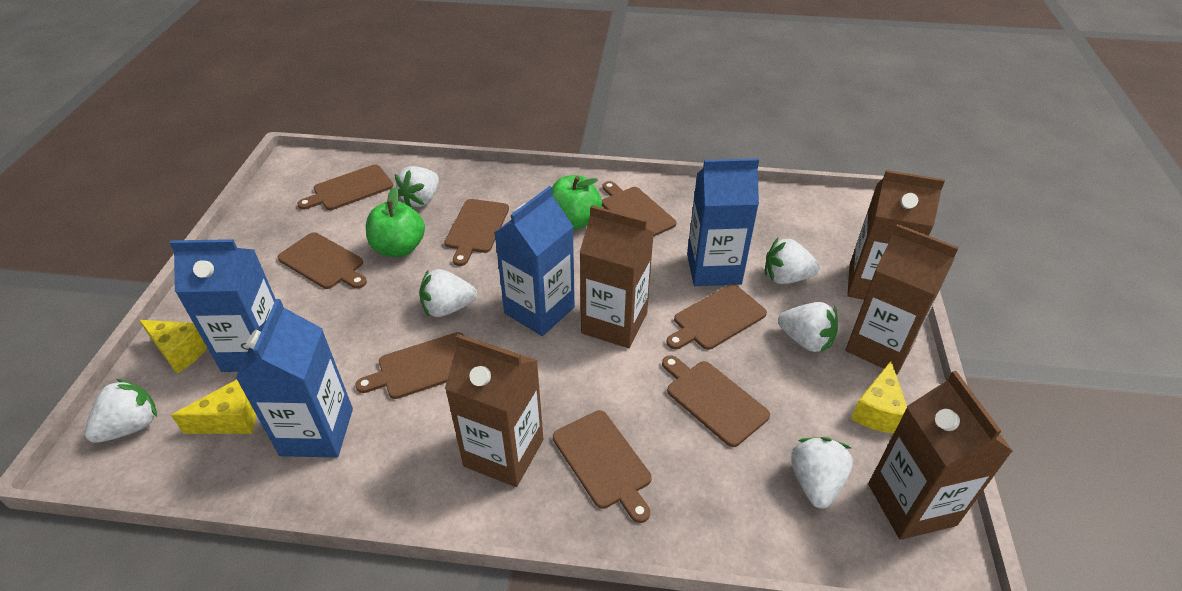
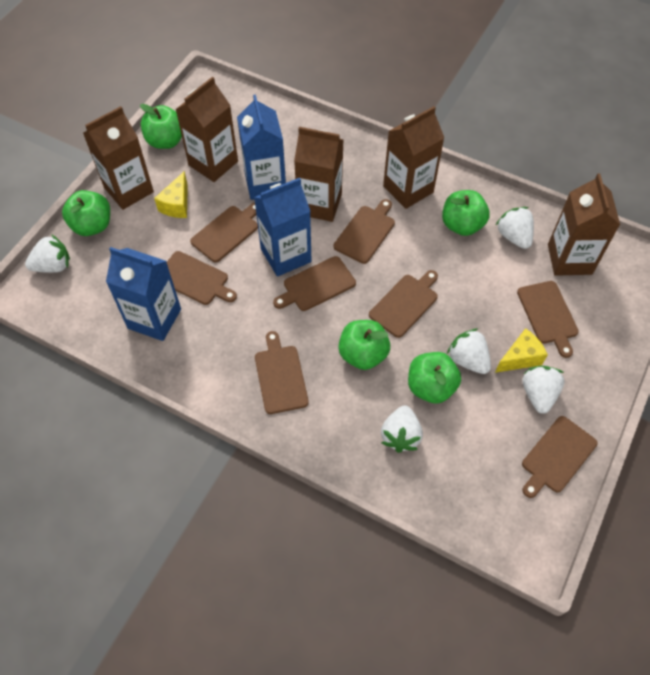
blue carton: 4 -> 3
green apple: 2 -> 5
white strawberry: 6 -> 5
yellow cheese: 3 -> 2

